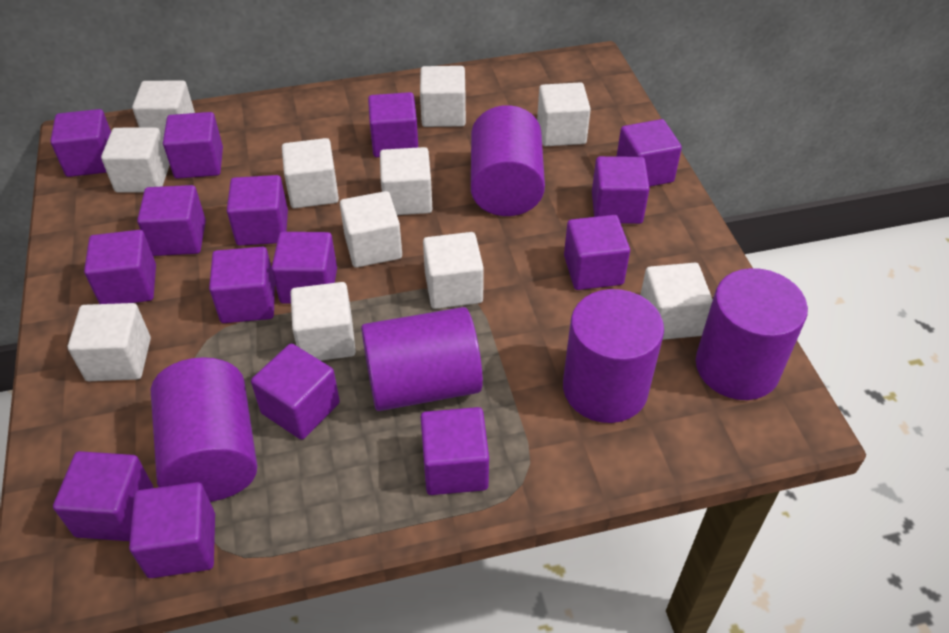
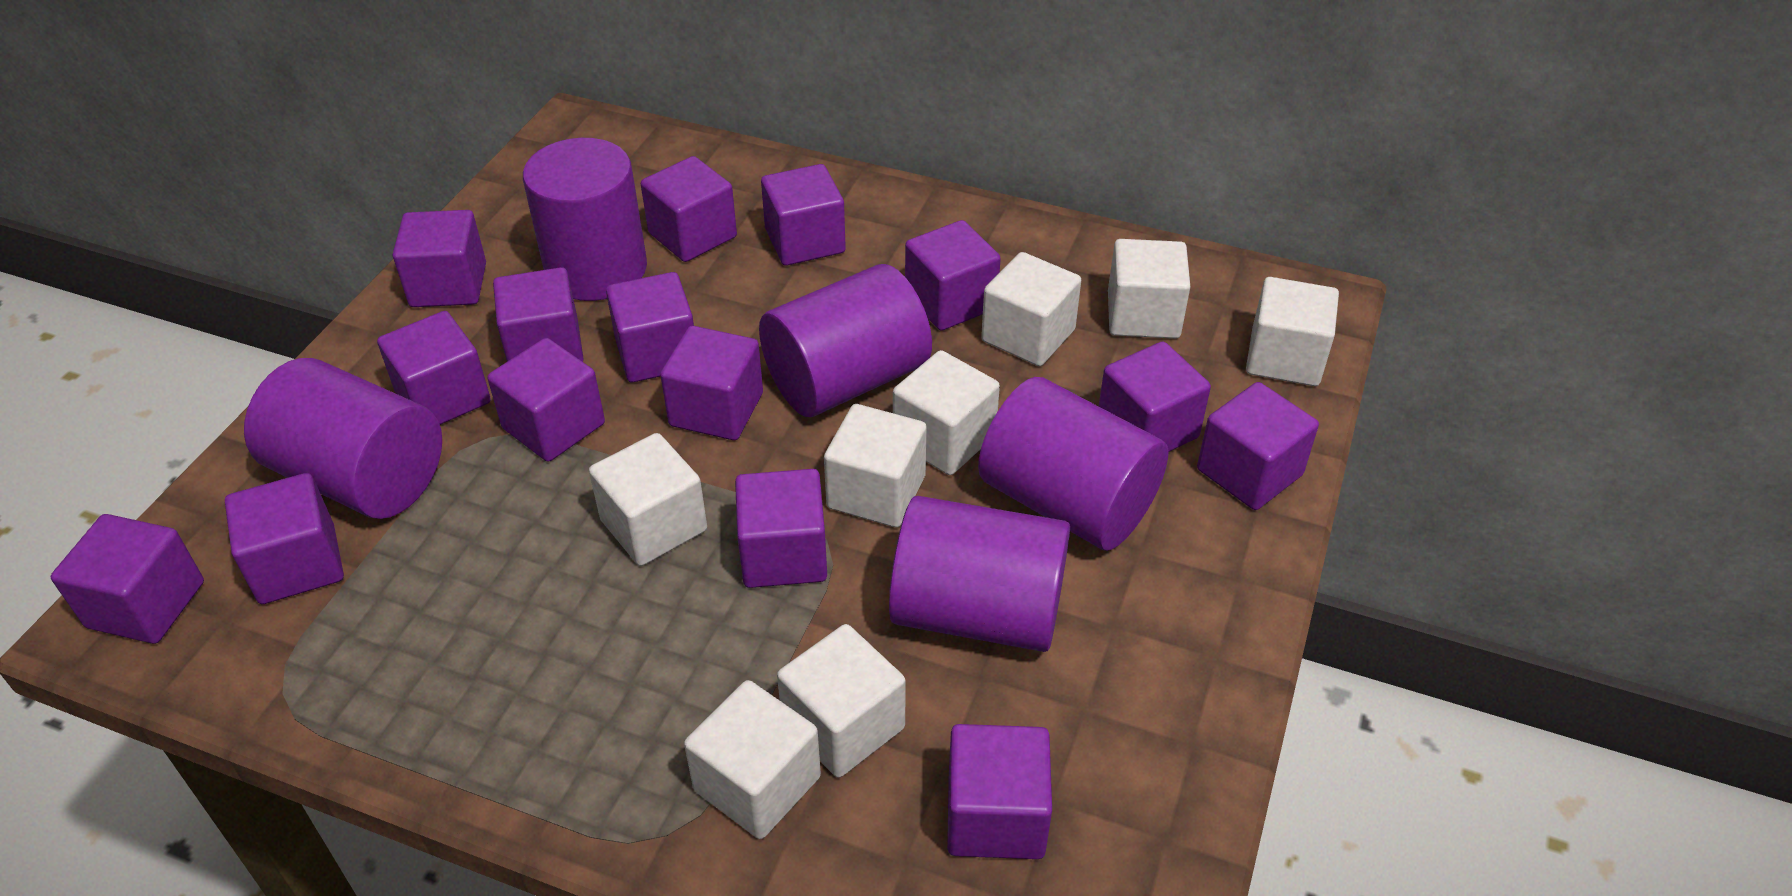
white cube: 11 -> 8

